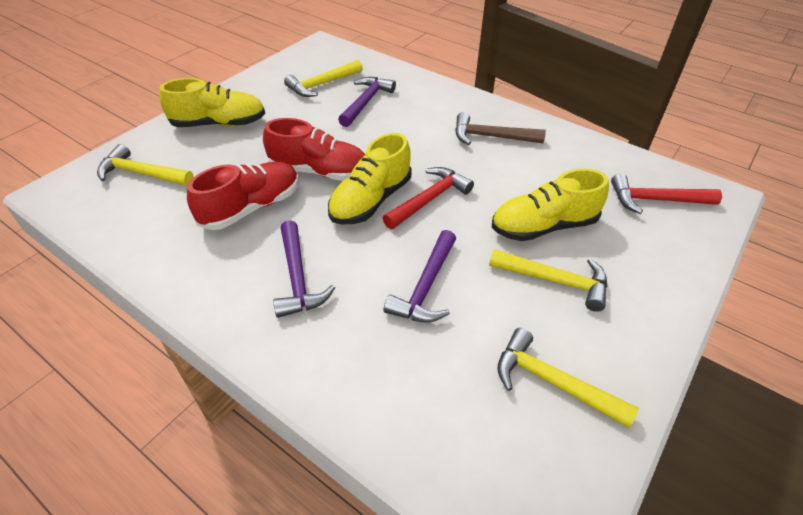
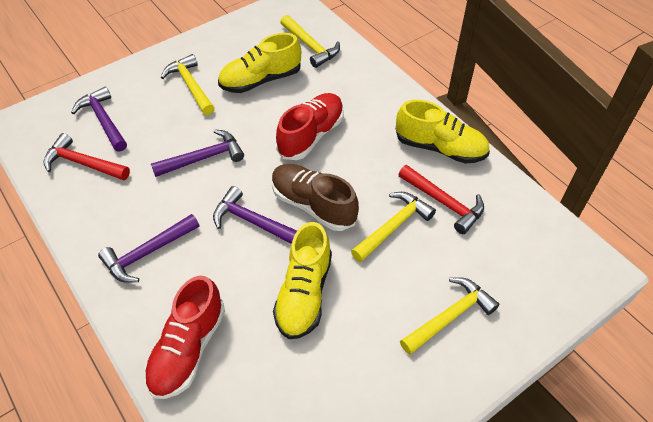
brown hammer: 1 -> 0
brown shoe: 0 -> 1
purple hammer: 3 -> 4

